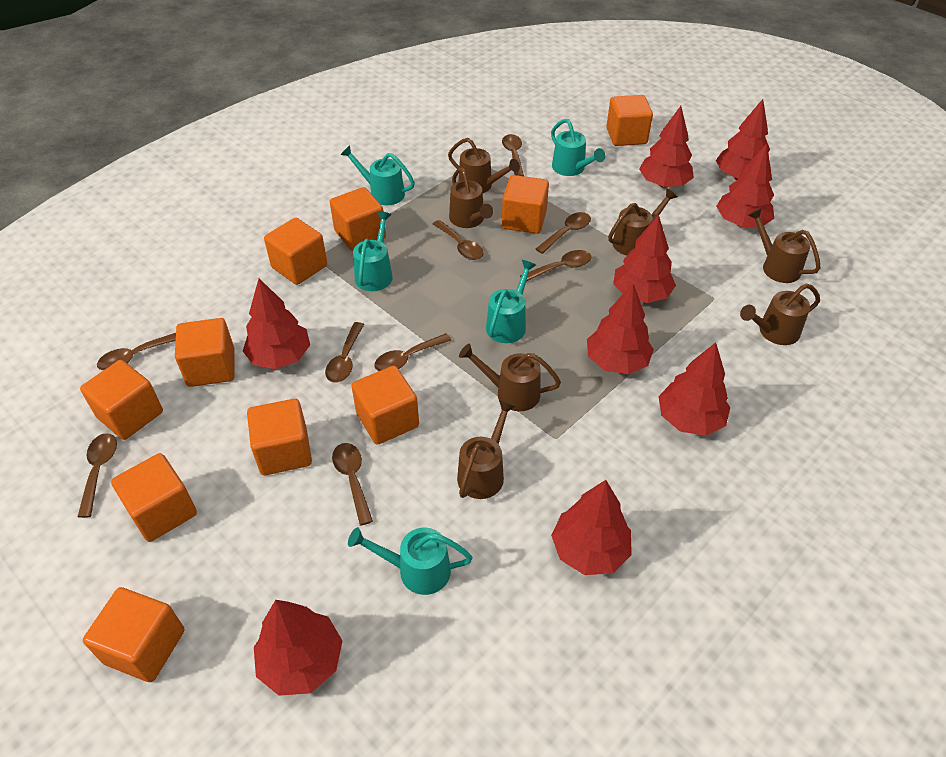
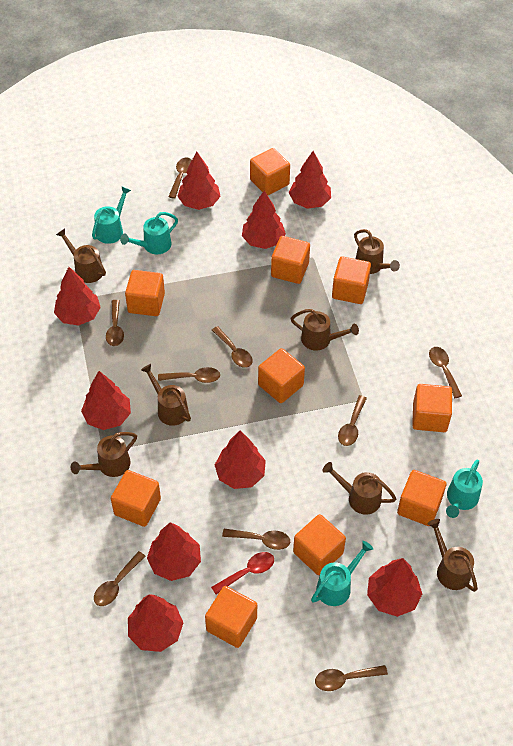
red spoon: 0 -> 1
turquoise watering can: 5 -> 4

